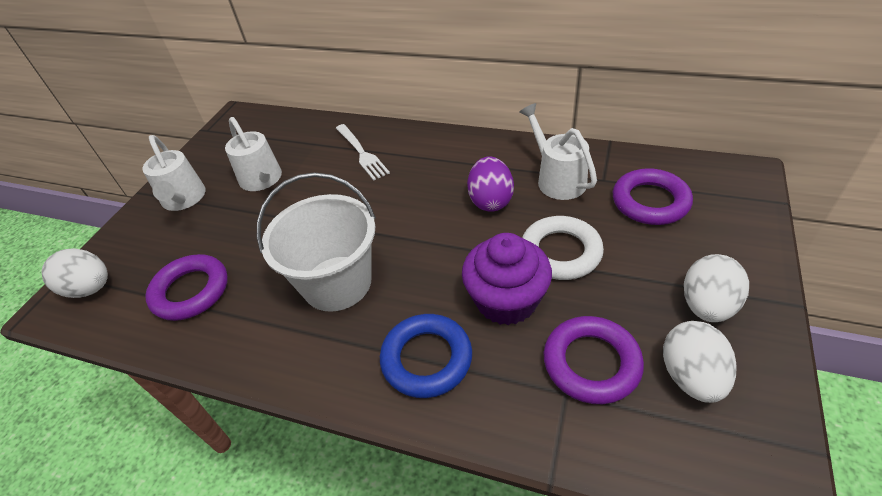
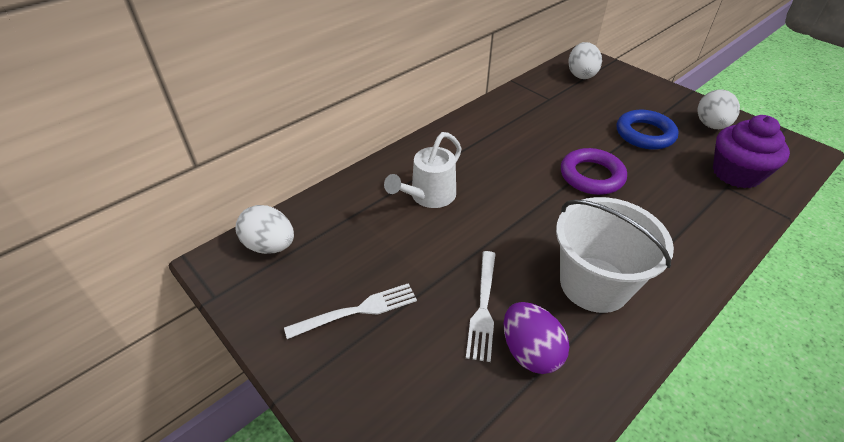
purple ring: 3 -> 1
white fork: 1 -> 2
white ring: 1 -> 0
white watering can: 3 -> 1

